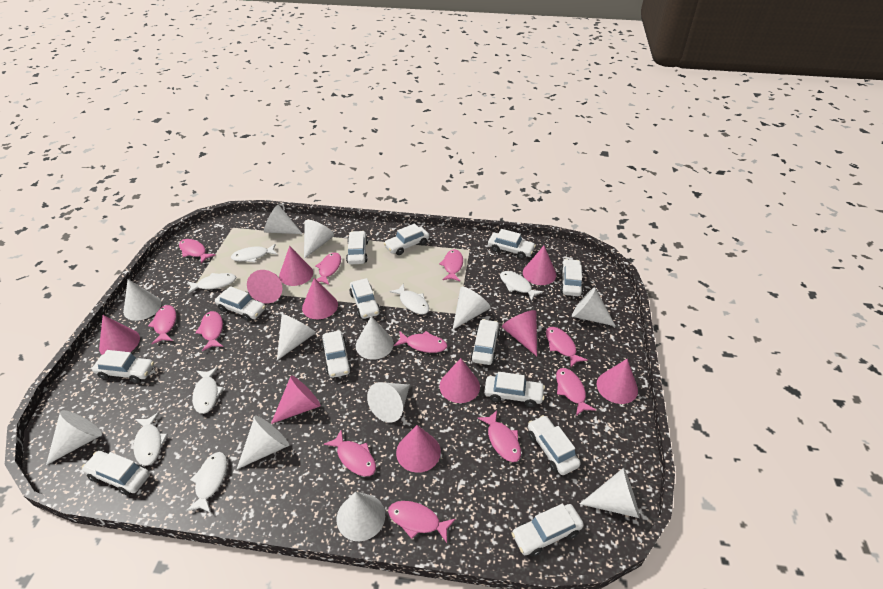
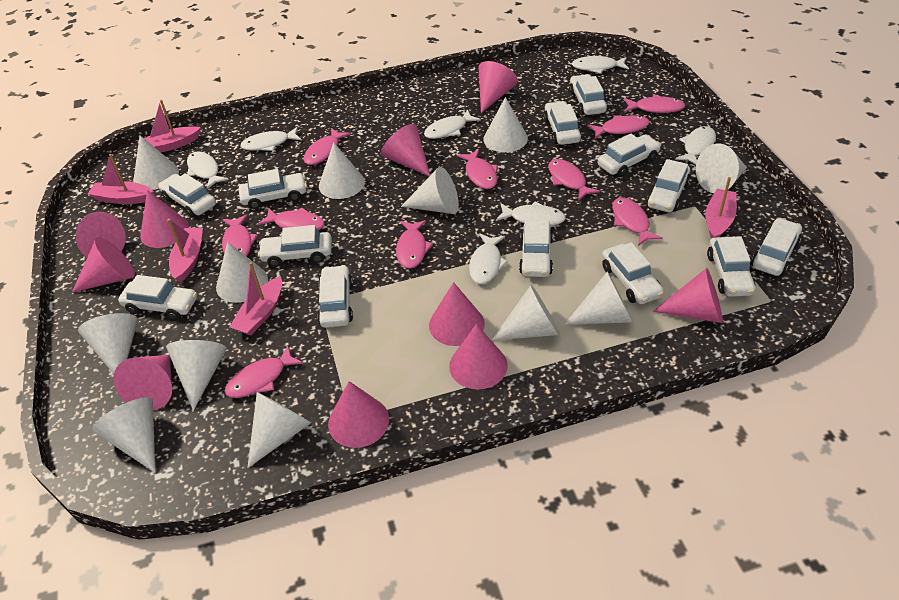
pink boat: 0 -> 5
pink fish: 11 -> 10

